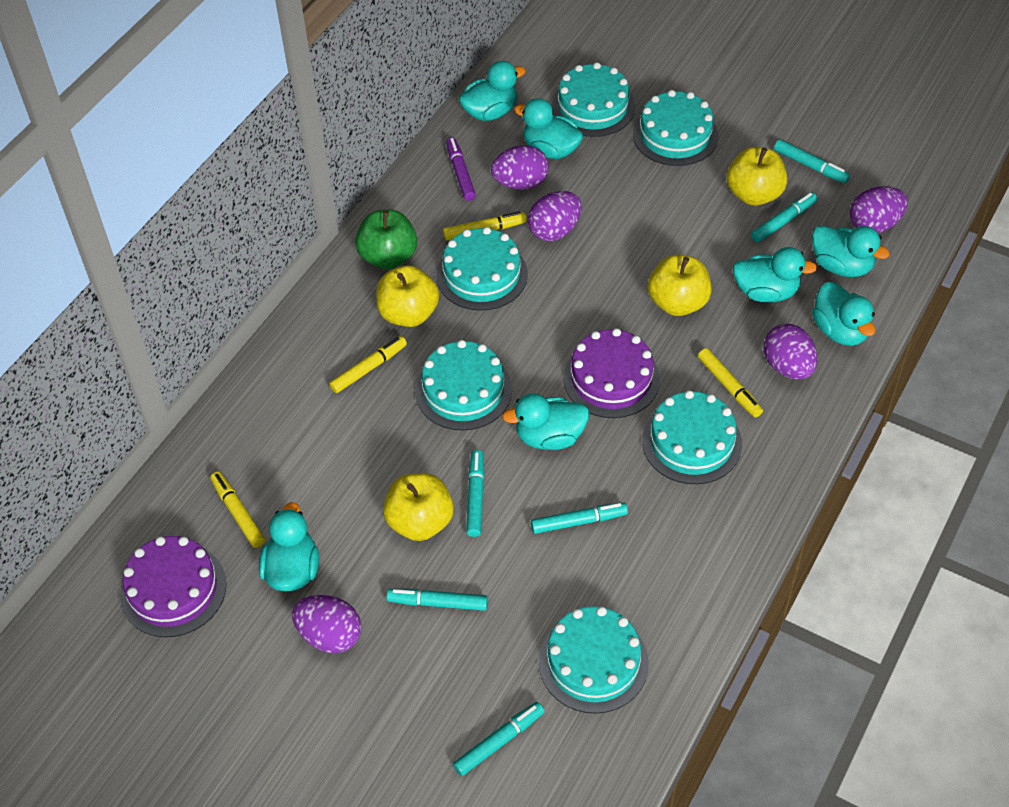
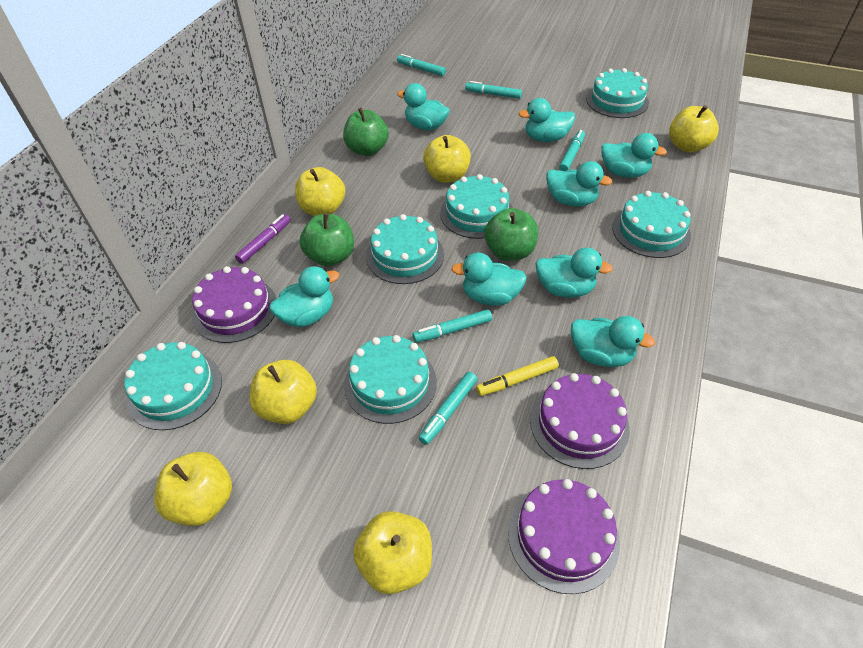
green apple: 1 -> 3
purple cake: 2 -> 3
purple egg: 5 -> 0
turquoise duck: 7 -> 8
turquoise marker: 6 -> 5
yellow apple: 4 -> 6
yellow marker: 4 -> 1

